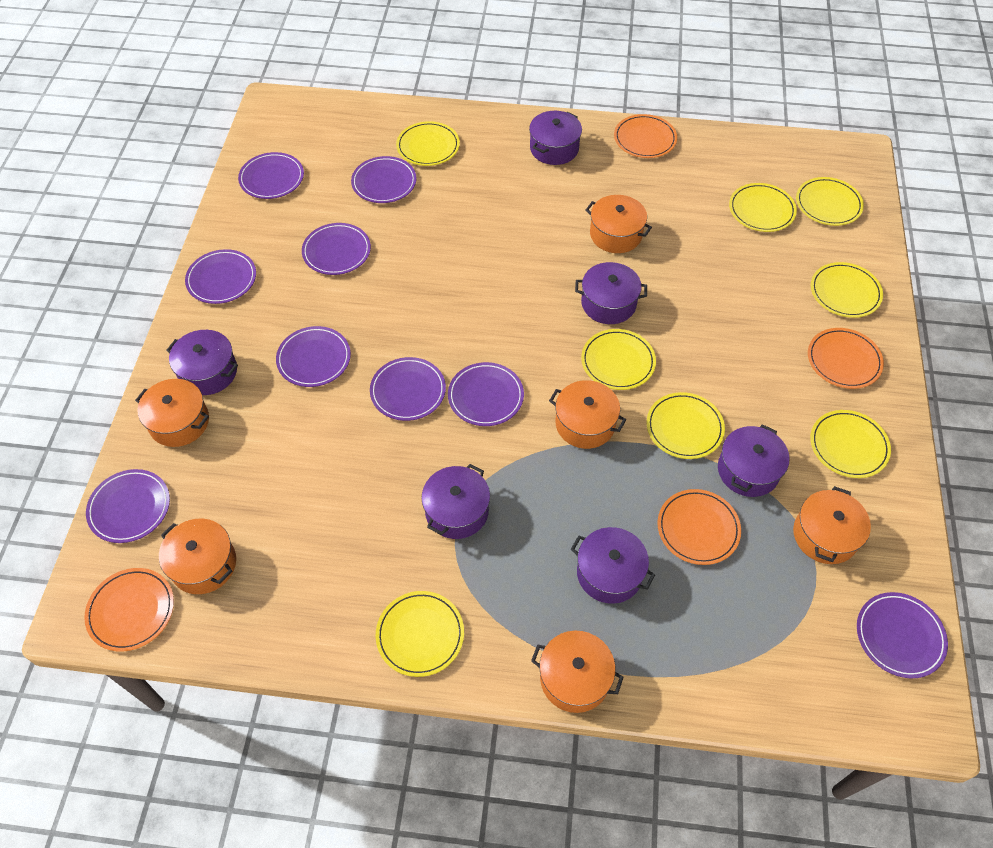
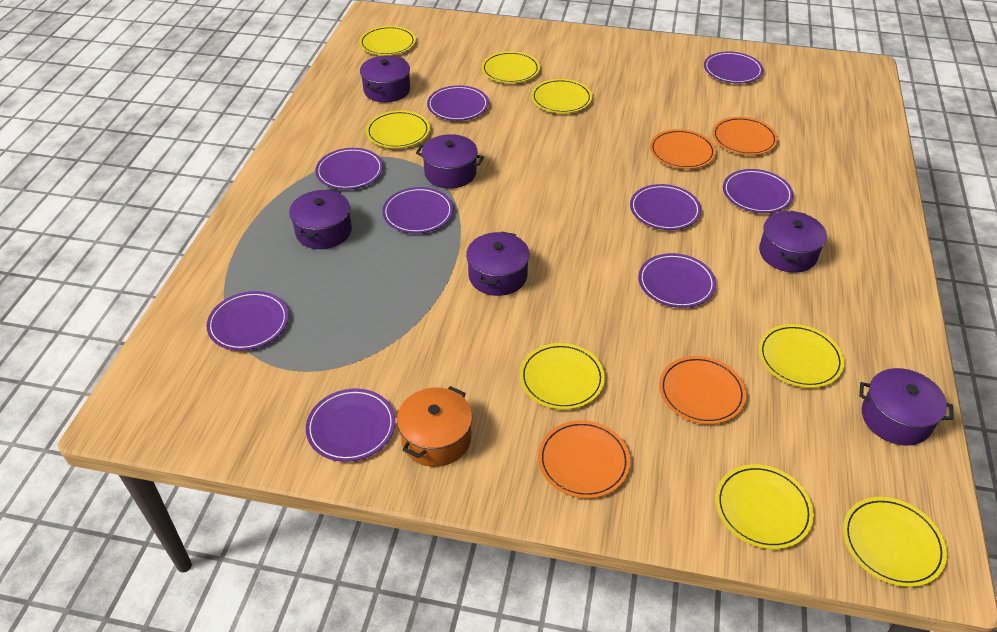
orange pot: 6 -> 1

